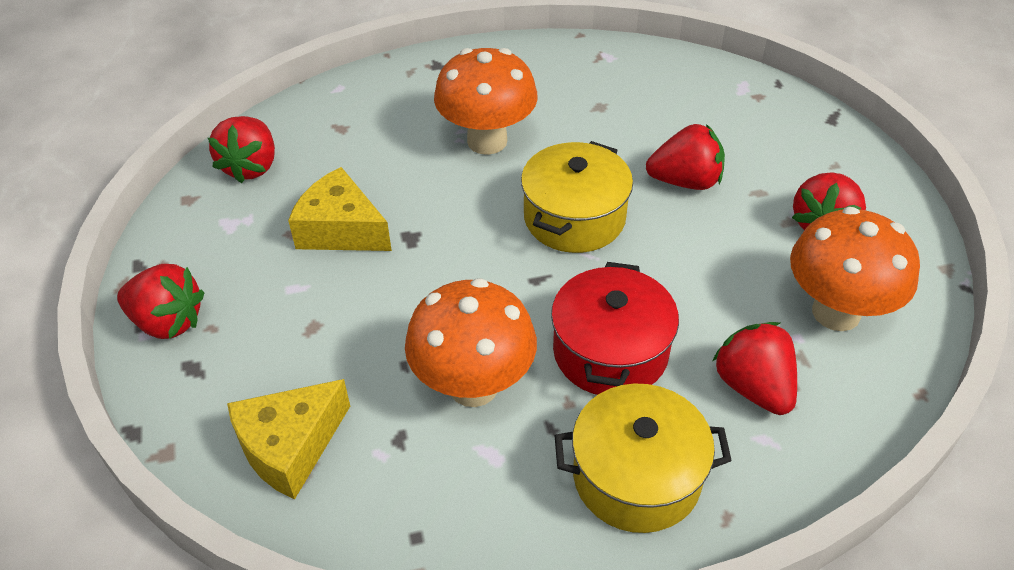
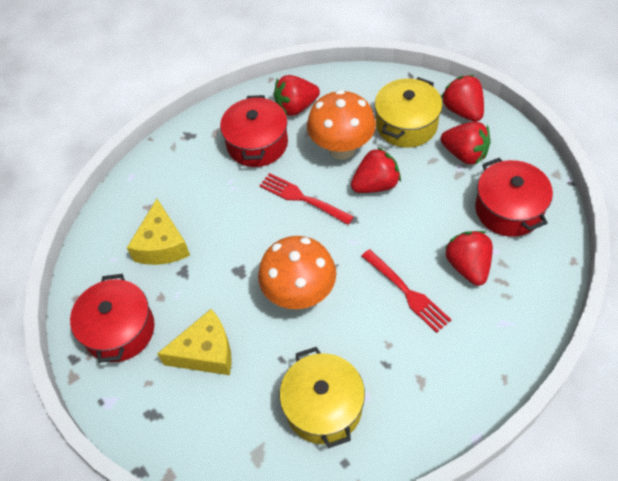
orange mushroom: 3 -> 2
red fork: 0 -> 2
red pot: 1 -> 3

